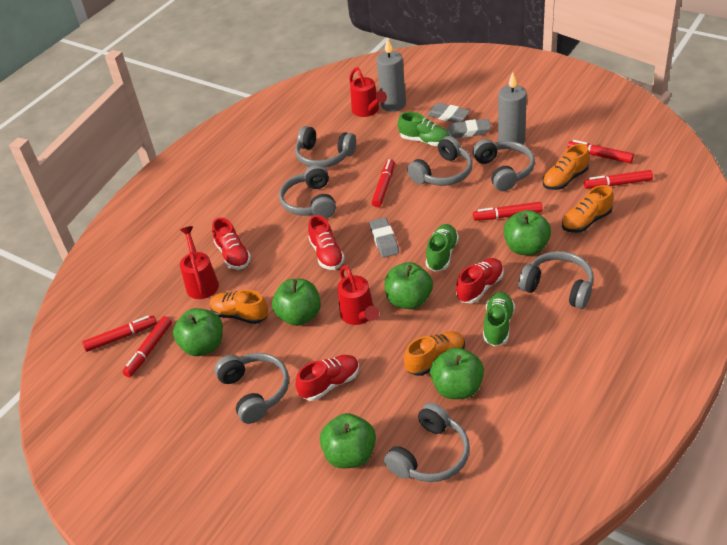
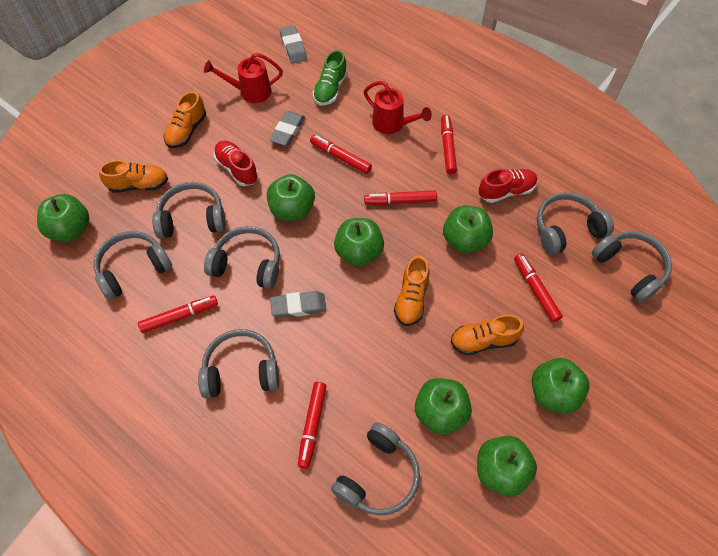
green apple: 6 -> 7
green shoe: 3 -> 1
grey candle: 2 -> 0
red shoe: 4 -> 2
red watering can: 3 -> 2

